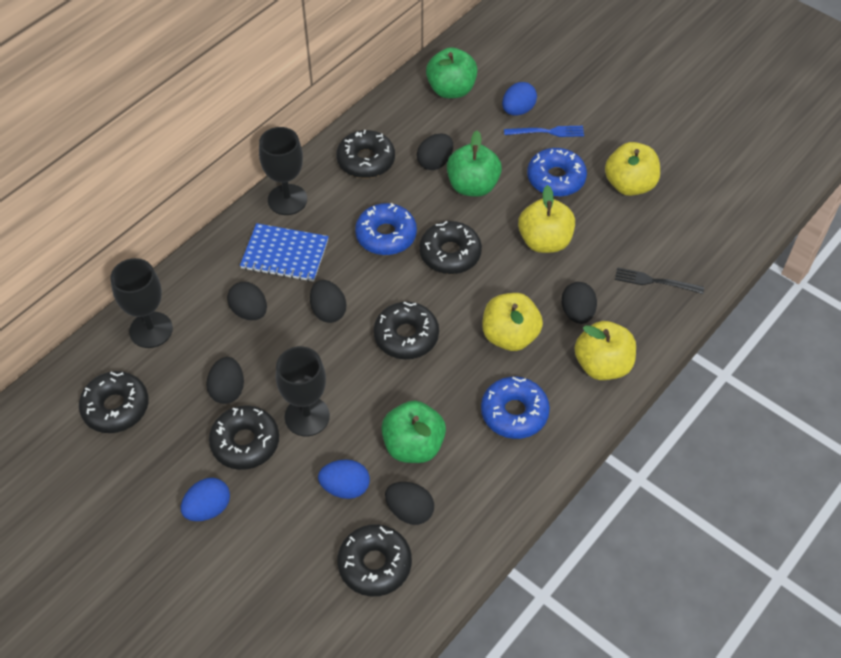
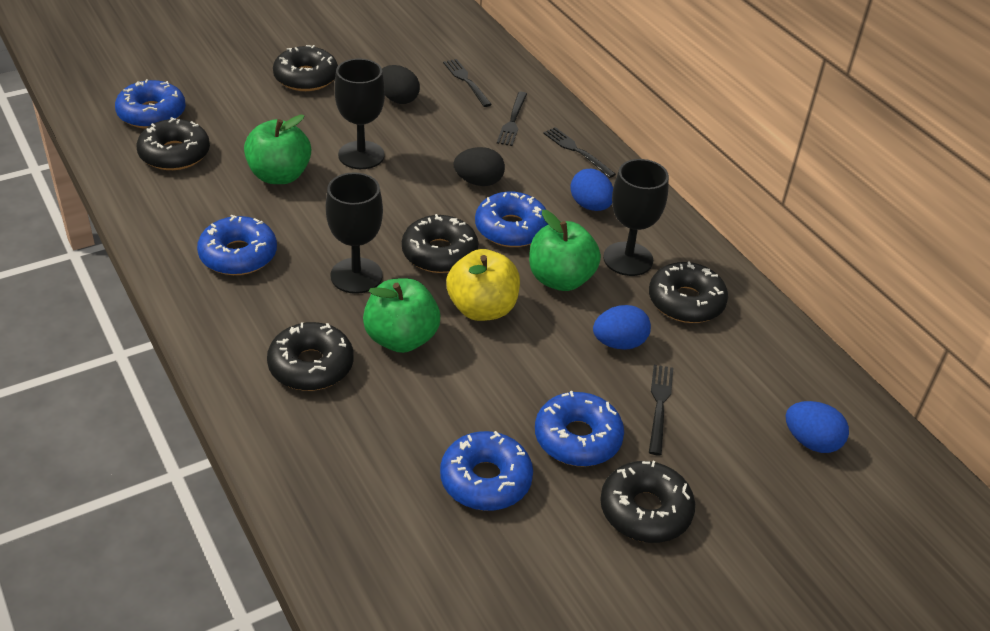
black egg: 6 -> 2
black fork: 1 -> 4
blue donut: 3 -> 5
blue fork: 1 -> 0
blue notebook: 1 -> 0
yellow apple: 4 -> 1

